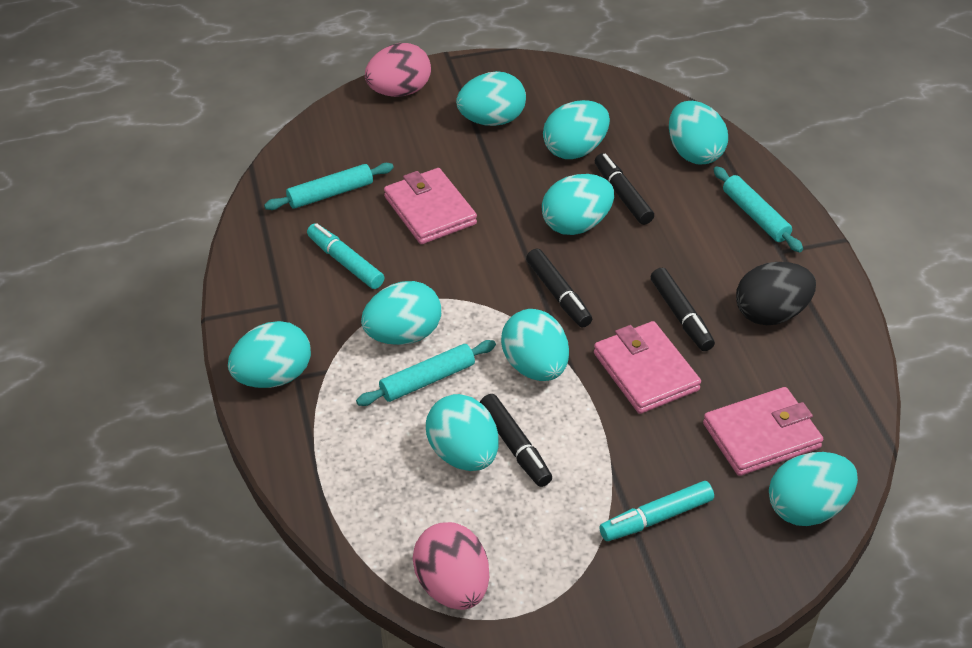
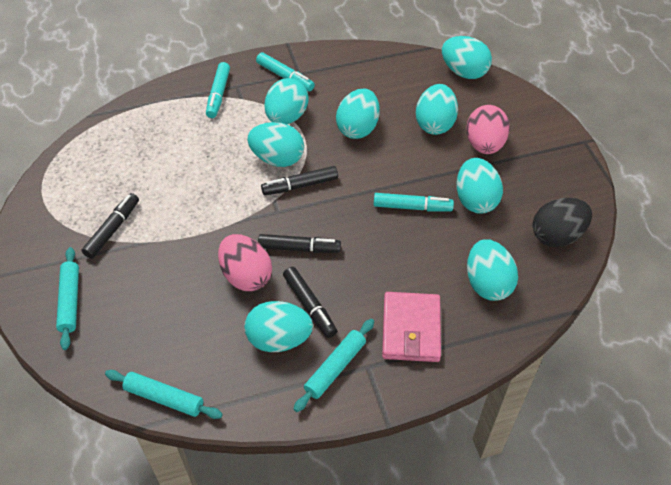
pink wallet: 3 -> 1
turquoise egg: 9 -> 8
turquoise marker: 2 -> 3

